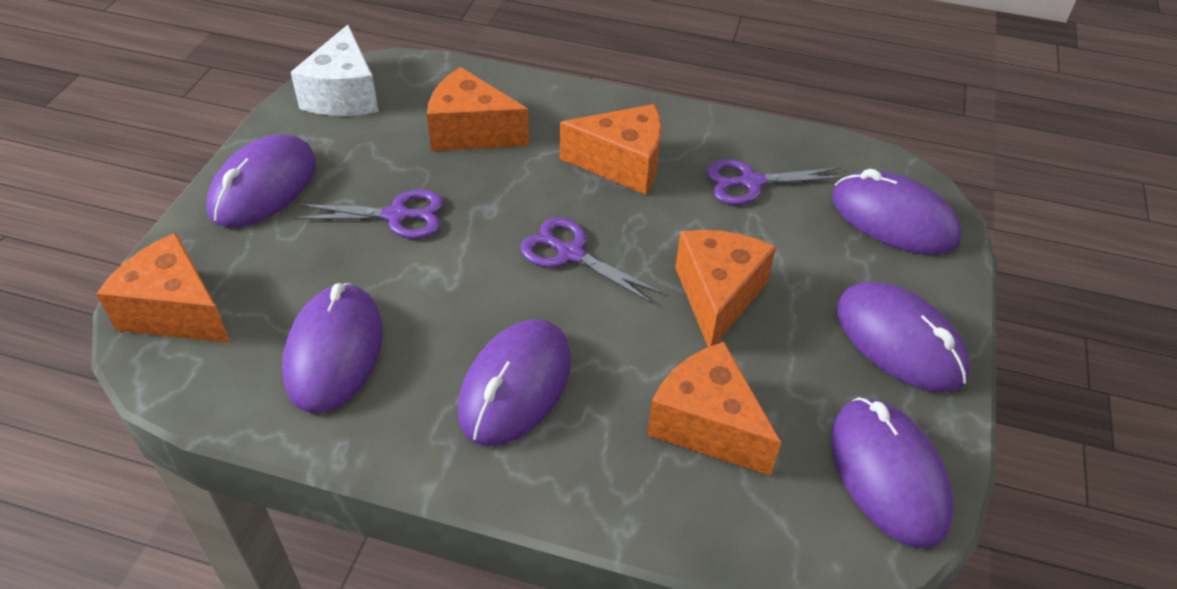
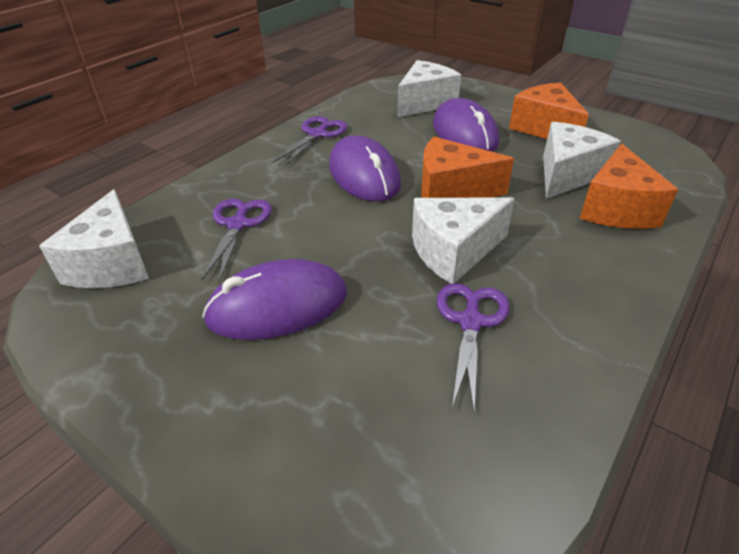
orange cheese: 5 -> 3
purple mouse: 6 -> 3
white cheese: 1 -> 4

